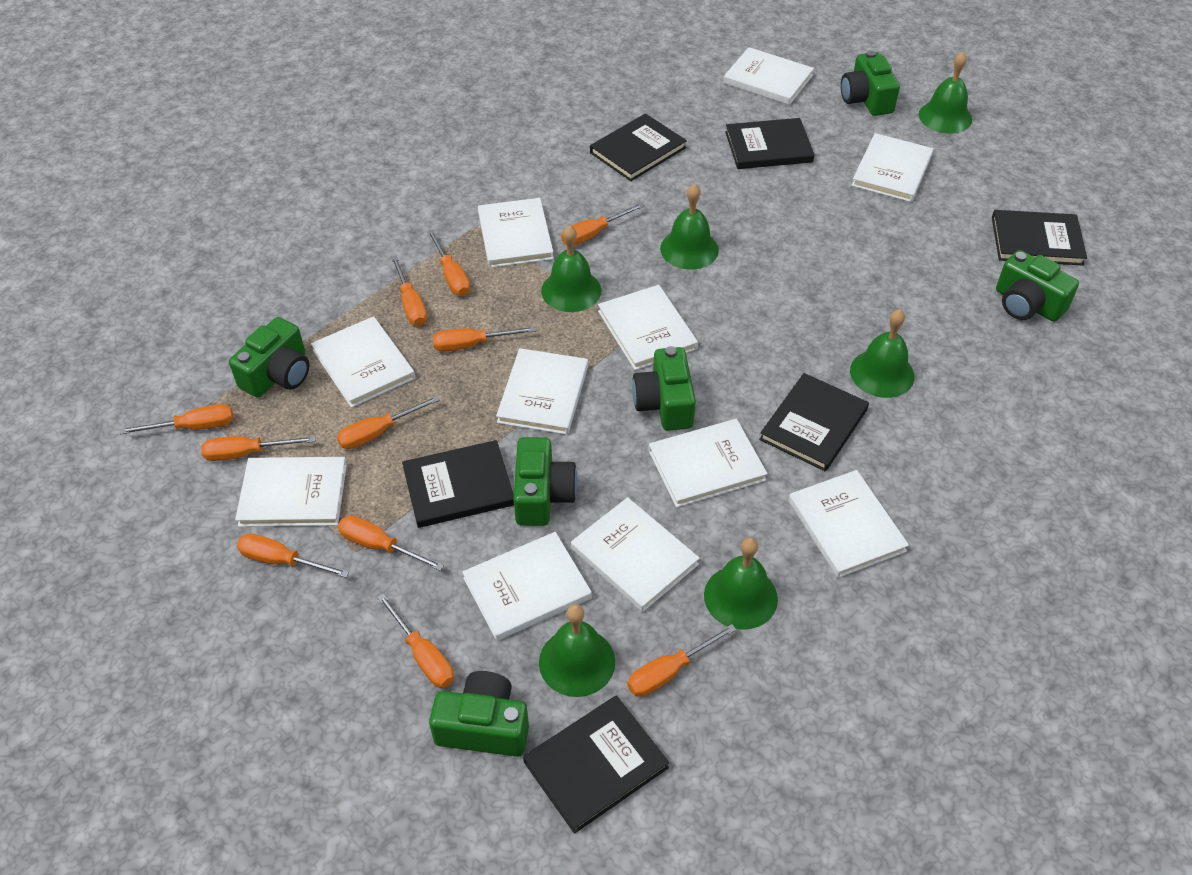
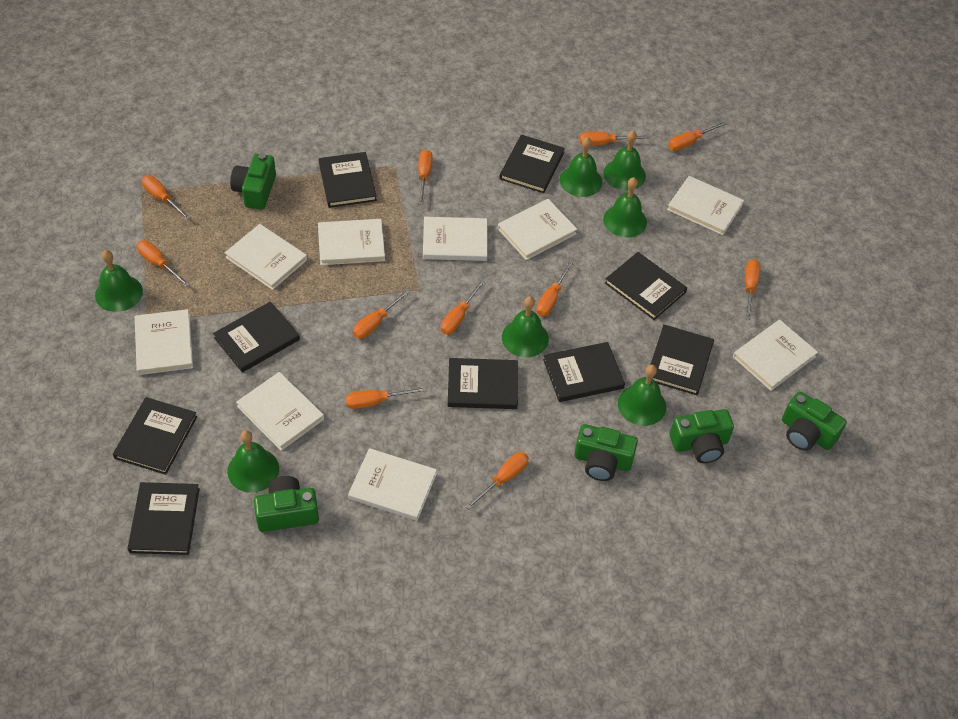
black book: 6 -> 9
green bell: 6 -> 7
green camera: 6 -> 5
white book: 11 -> 9

